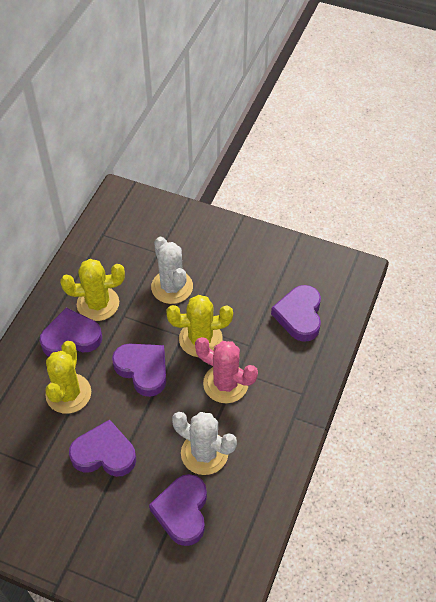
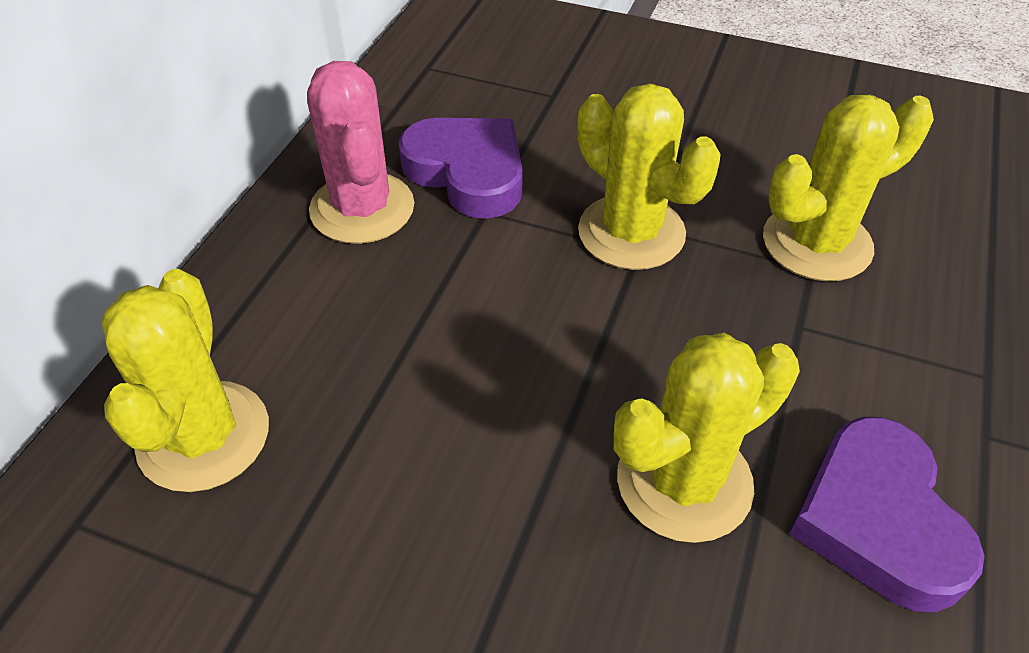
purple heart: 5 -> 2
white cactus: 2 -> 0
yellow cactus: 3 -> 4

